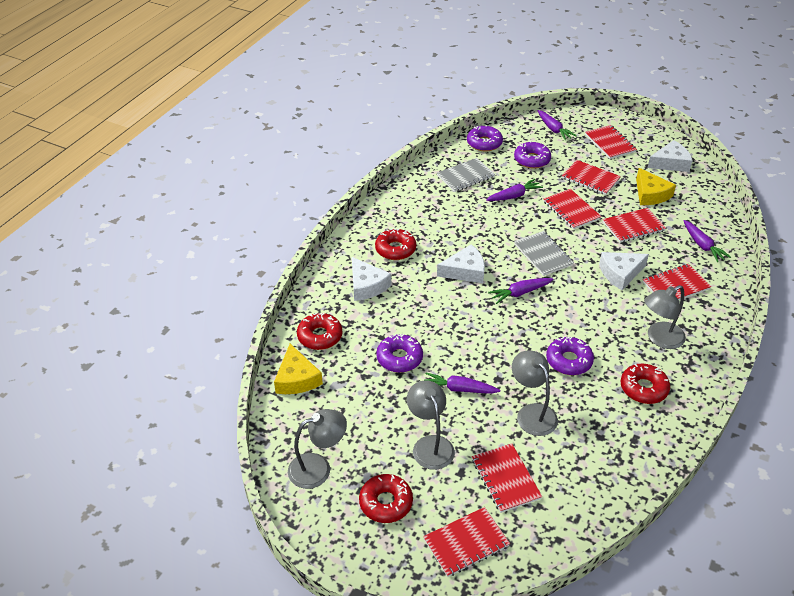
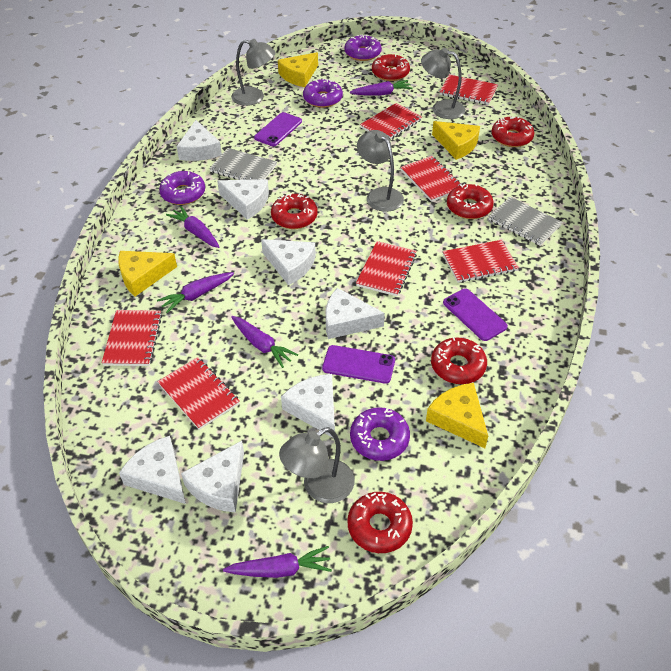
purple phone: 0 -> 3
red donut: 4 -> 6
white cheese: 4 -> 7
yellow cheese: 2 -> 4

